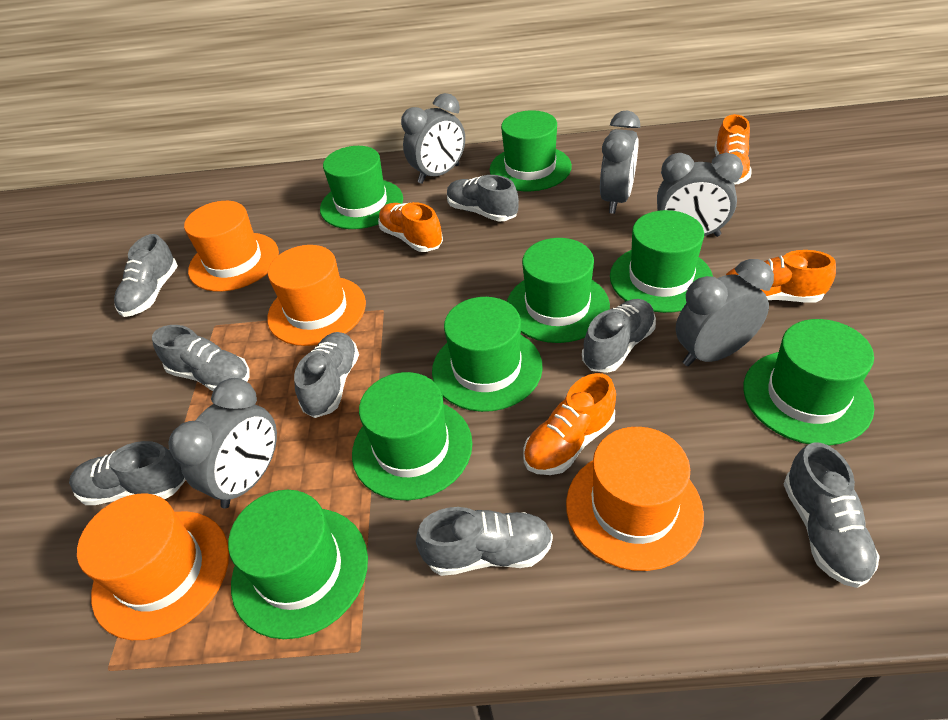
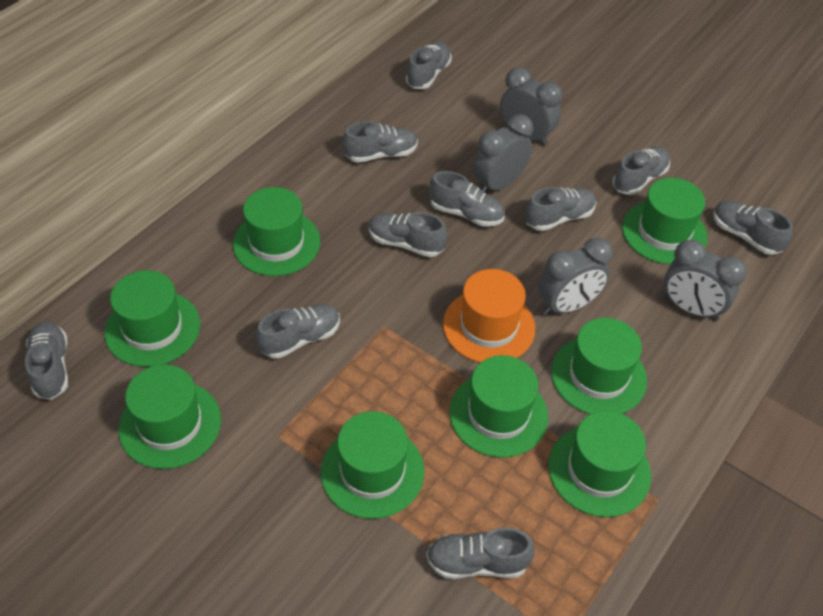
grey clock: 5 -> 4
grey shoe: 8 -> 10
orange hat: 4 -> 1
orange shoe: 4 -> 0

